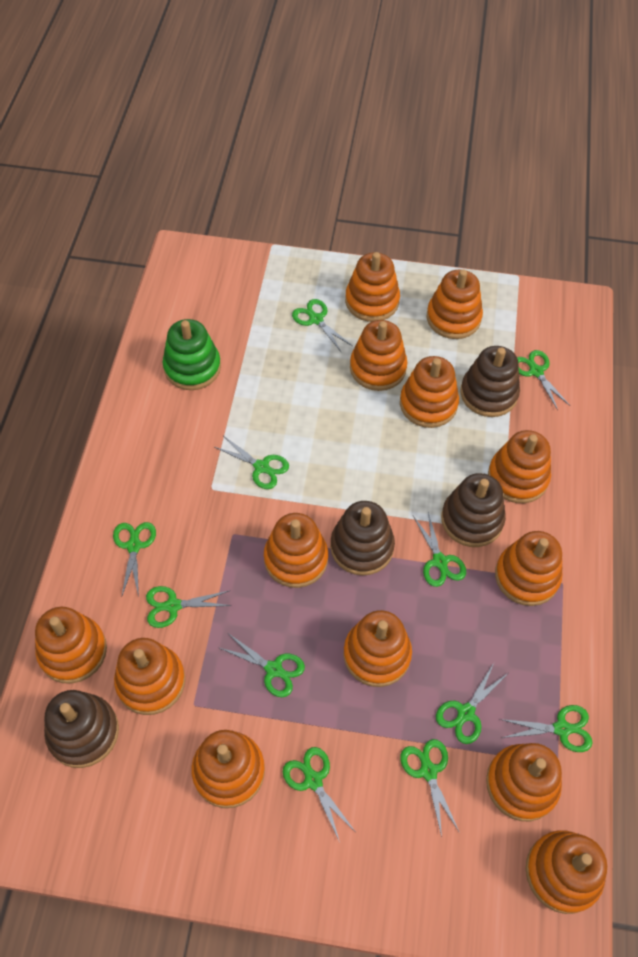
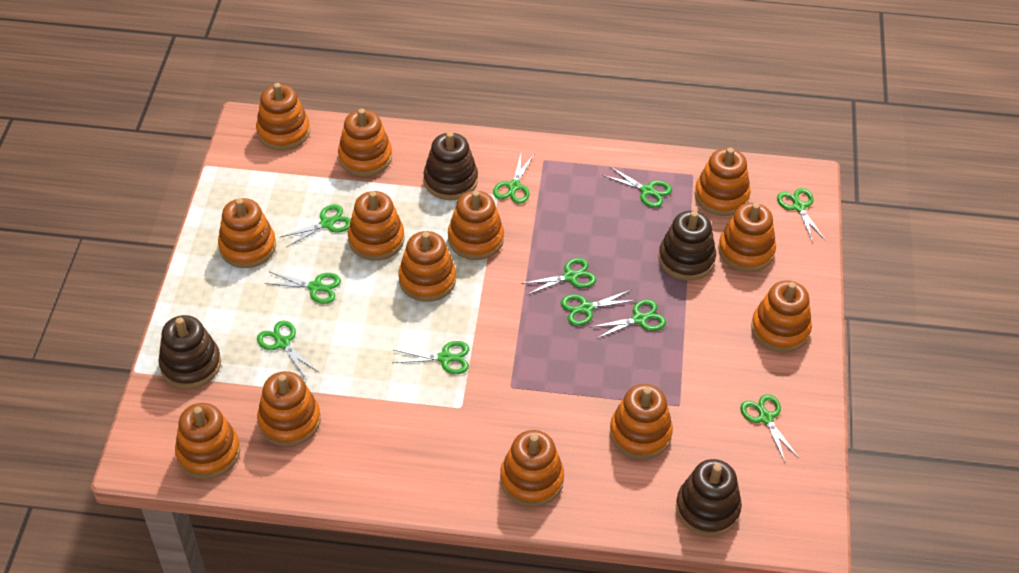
green stacking toy: 1 -> 0

